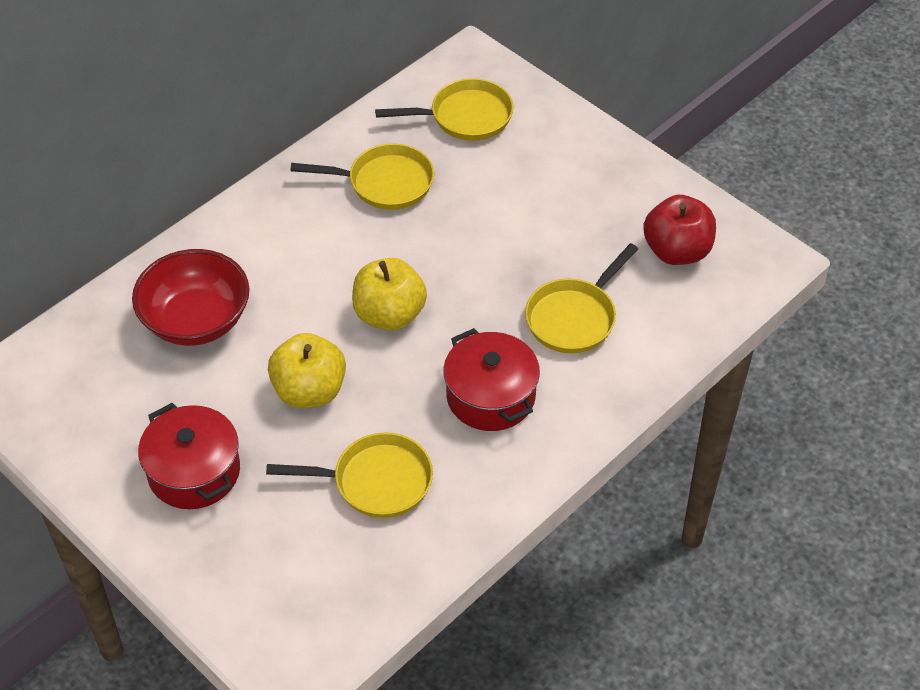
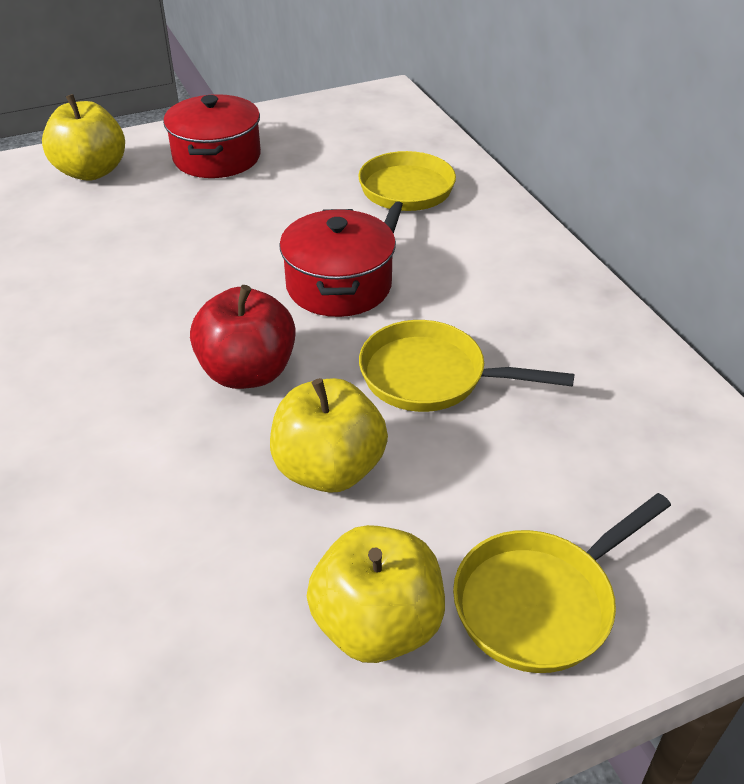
red bowl: 1 -> 0
yellow apple: 2 -> 3
yellow pan: 4 -> 3

